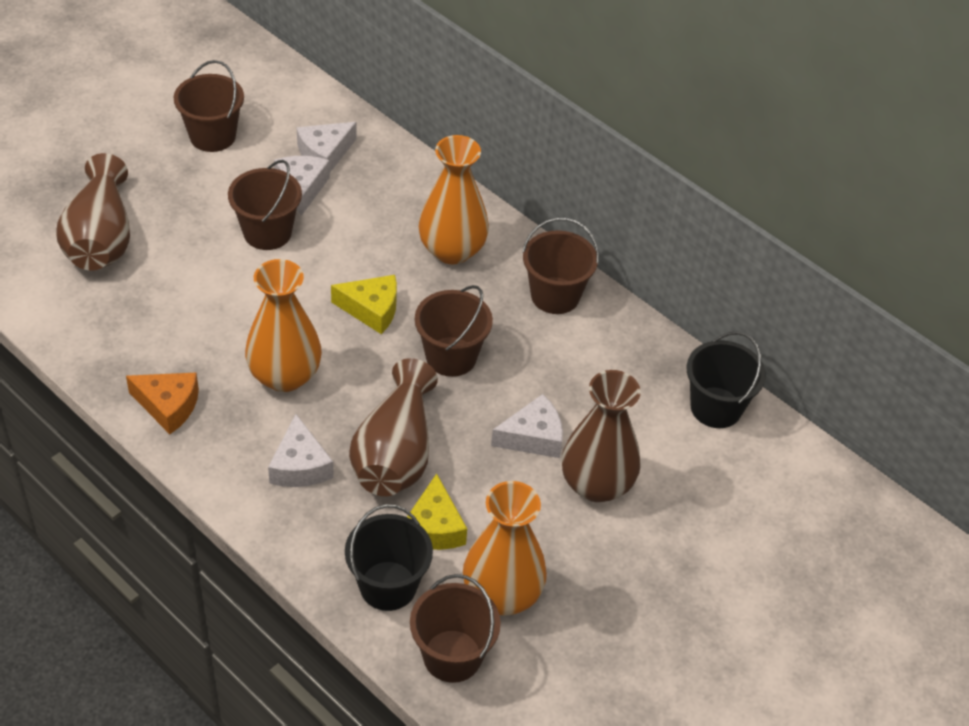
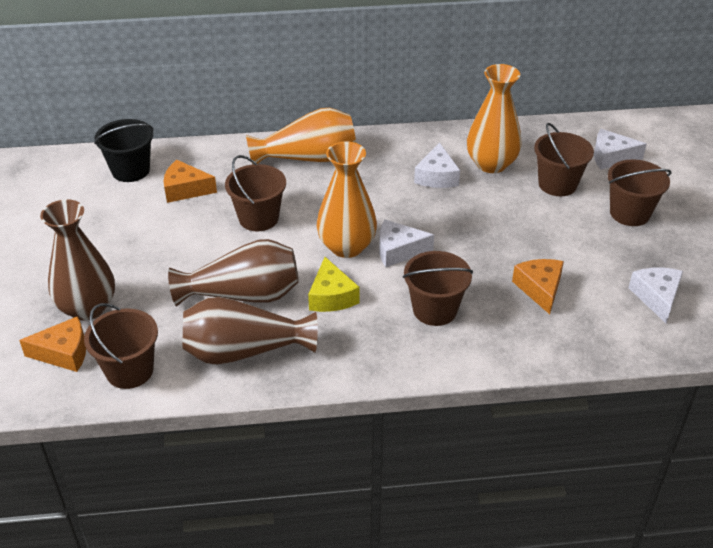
black bucket: 2 -> 1
orange cheese: 1 -> 3
yellow cheese: 2 -> 1

